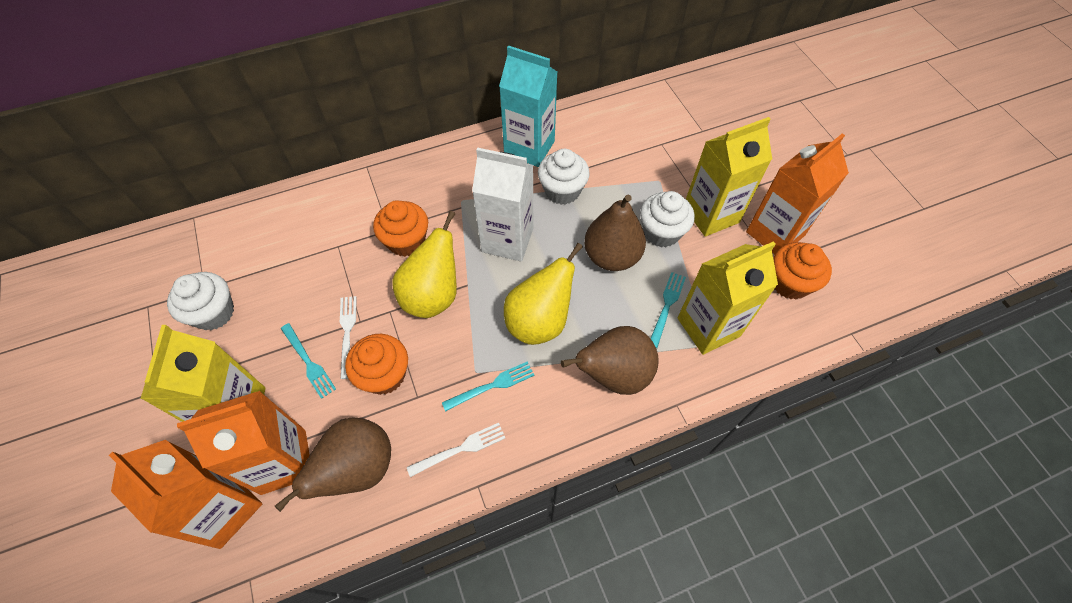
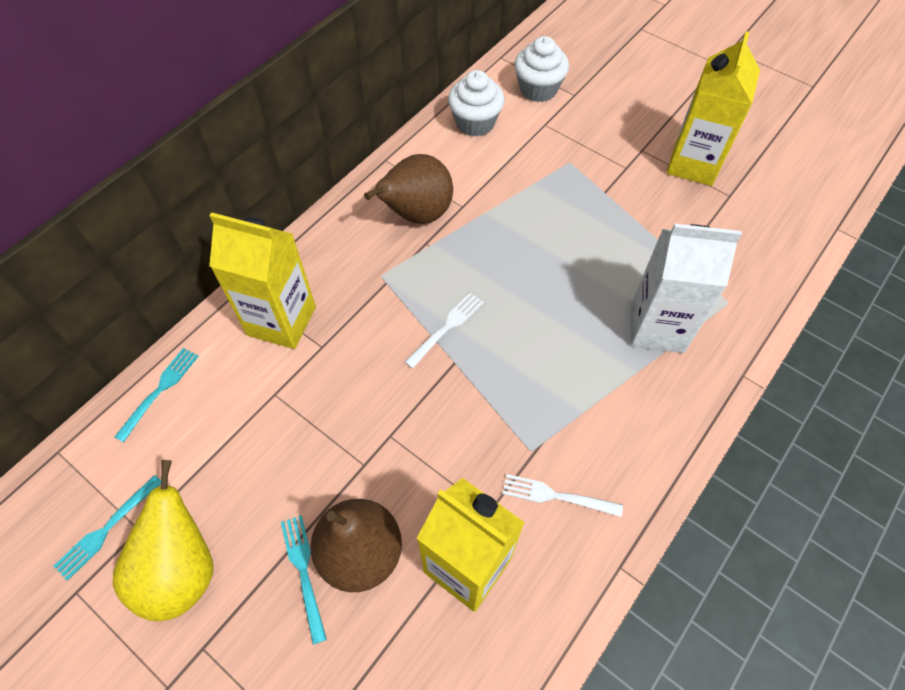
brown pear: 3 -> 2
orange carton: 3 -> 0
orange cupcake: 3 -> 0
turquoise carton: 1 -> 0
white cupcake: 3 -> 2
yellow pear: 2 -> 1

